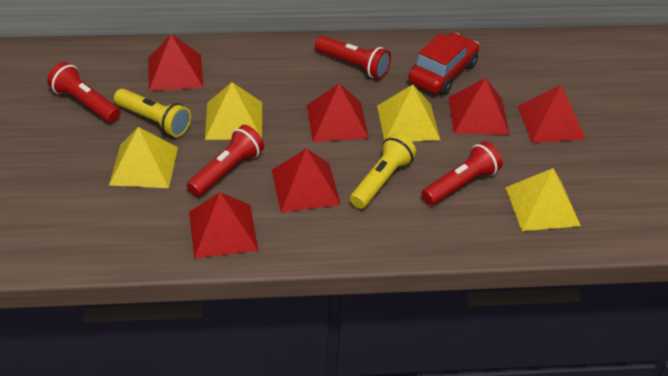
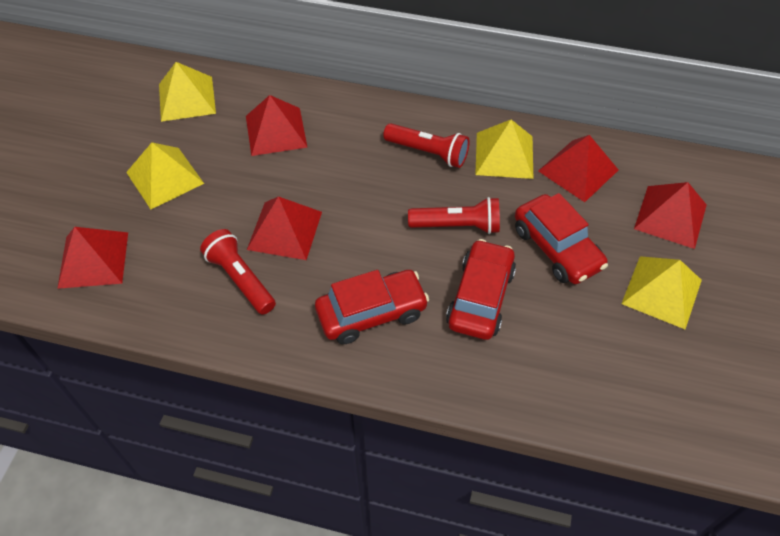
red car: 1 -> 3
red flashlight: 4 -> 3
red pyramid: 6 -> 5
yellow flashlight: 2 -> 0

